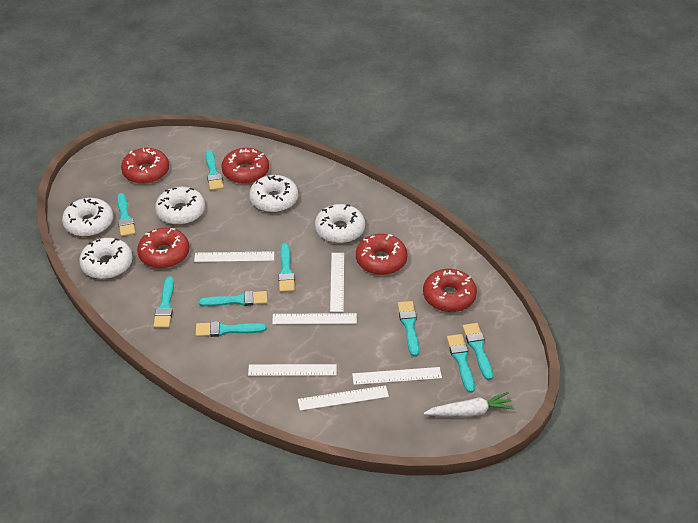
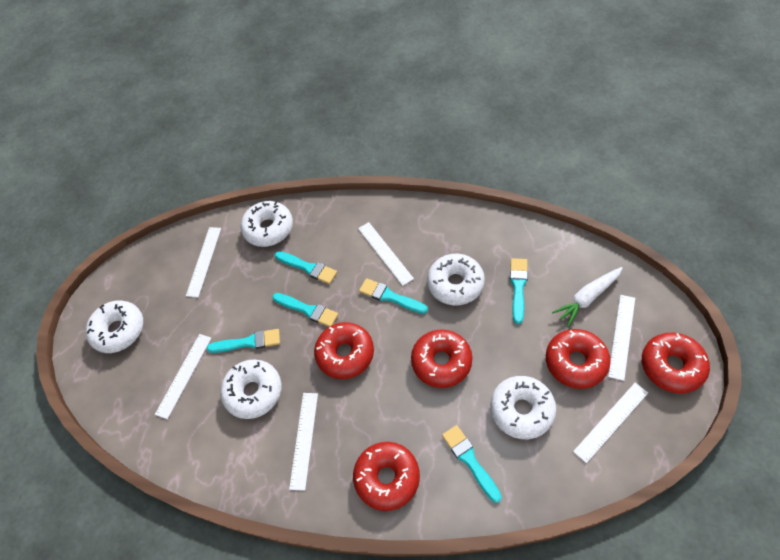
turquoise brush: 9 -> 6

